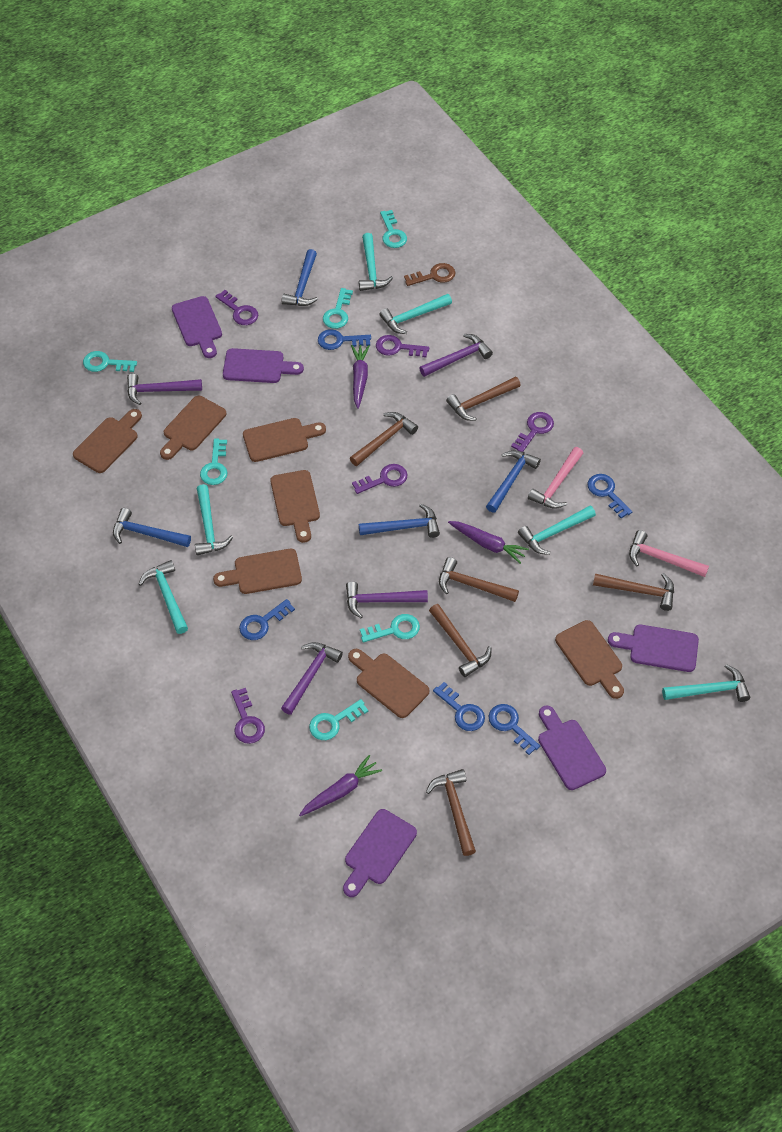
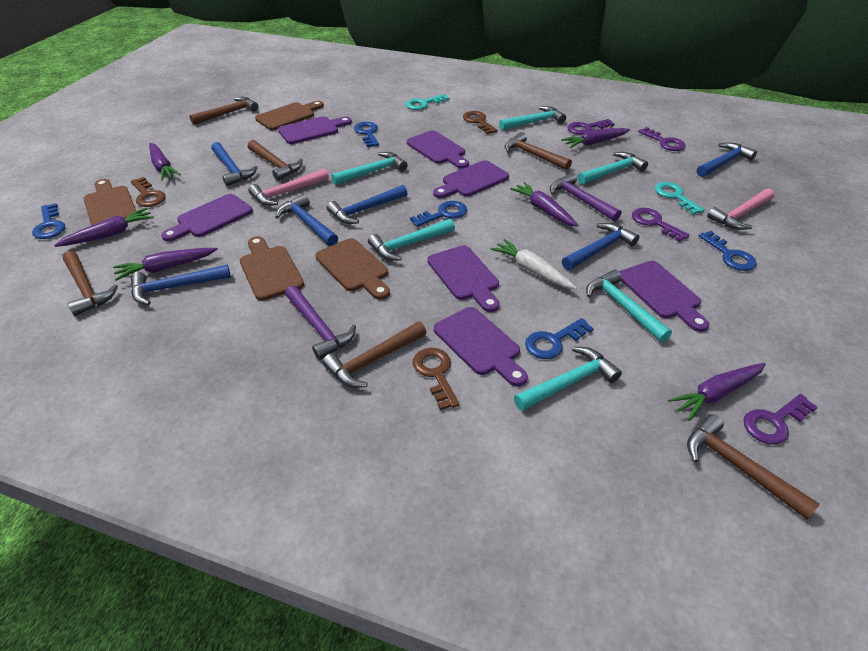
blue hammer: 4 -> 6
brown cutting board: 7 -> 4
brown key: 1 -> 3
purple carrot: 3 -> 6
purple cutting board: 5 -> 7
purple hammer: 4 -> 2
purple key: 5 -> 4
turquoise key: 6 -> 2
white carrot: 0 -> 1

